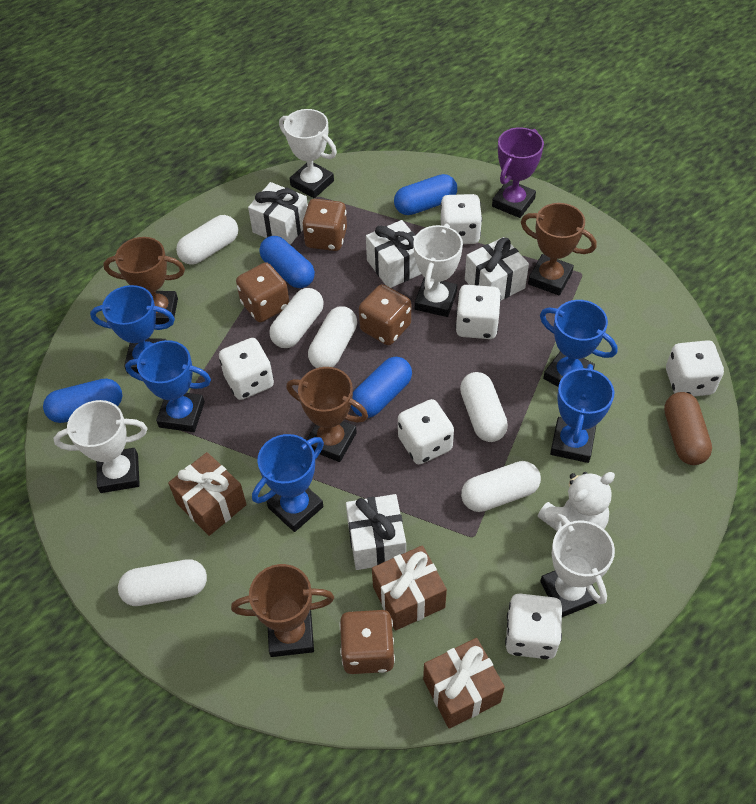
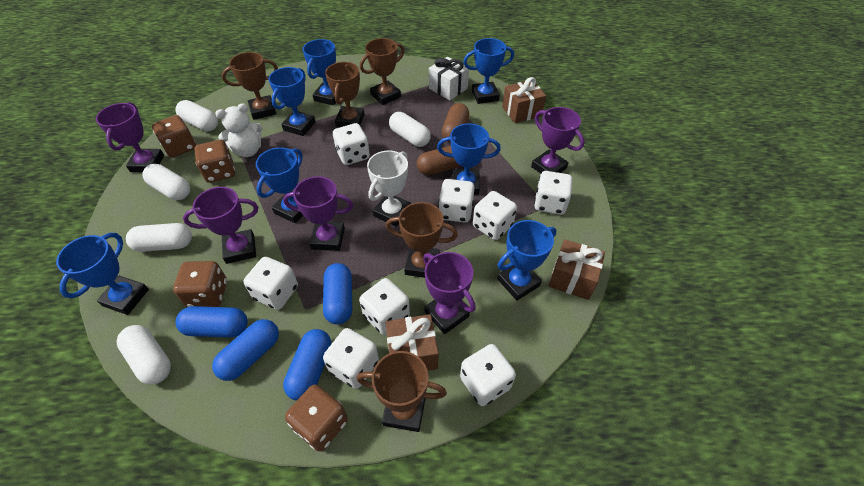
blue trophy: 5 -> 7
brown capsule: 1 -> 2
brown trophy: 4 -> 5
purple trophy: 1 -> 5
white capsule: 6 -> 5
white dice: 6 -> 8
white gift: 4 -> 1
white trophy: 4 -> 1

